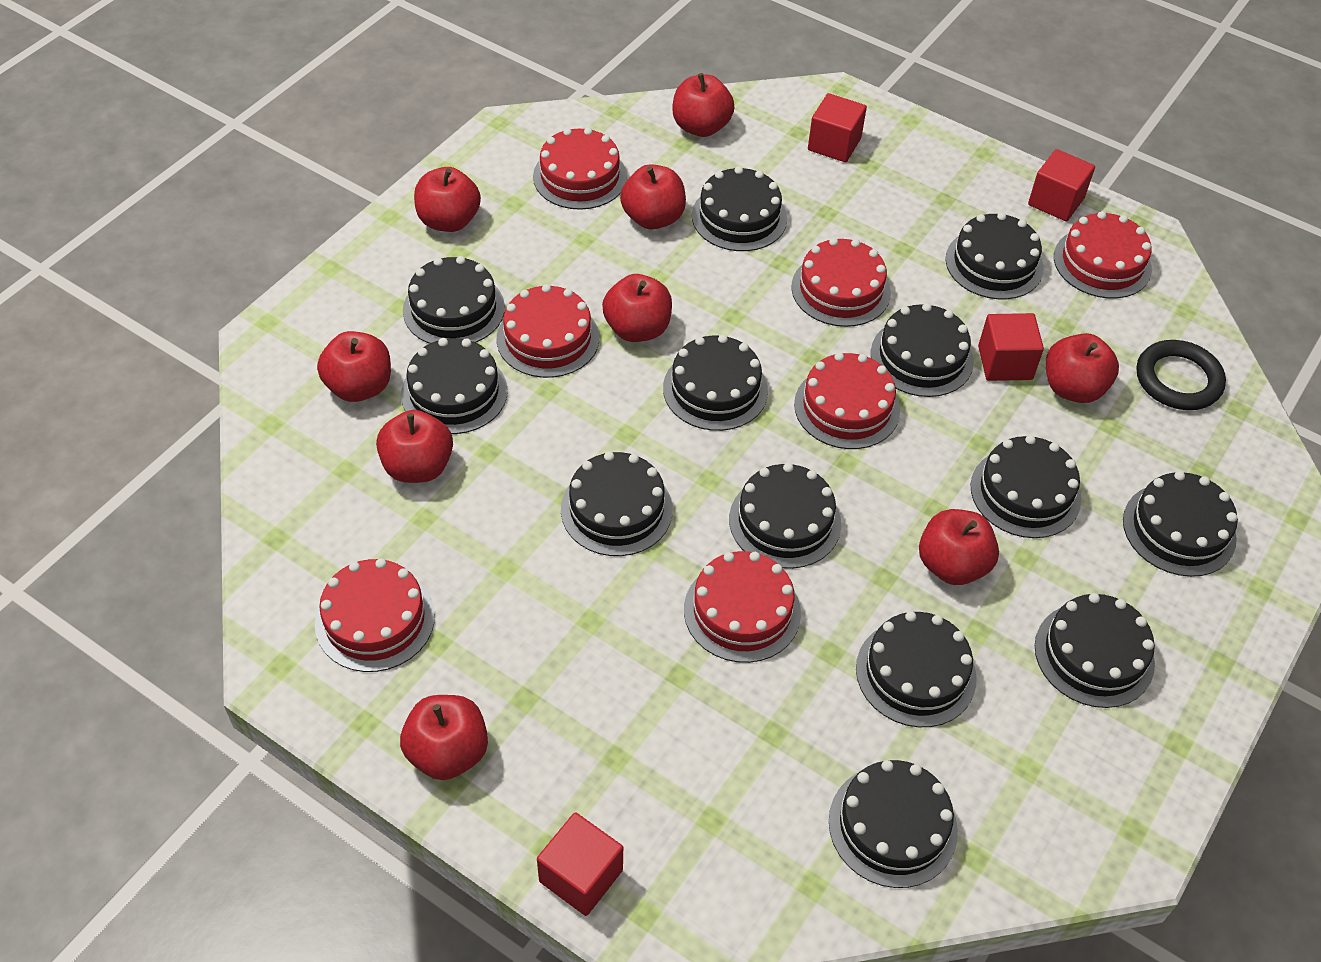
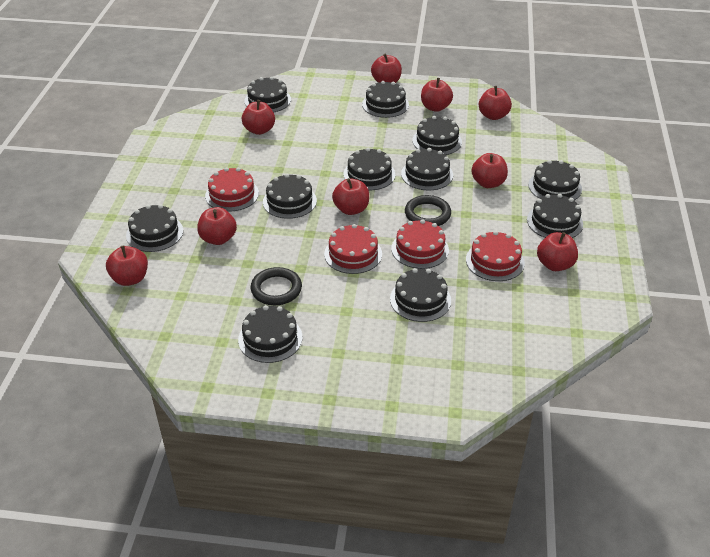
black cake: 13 -> 11
black ring: 1 -> 2
red cake: 7 -> 4
red cube: 4 -> 0

